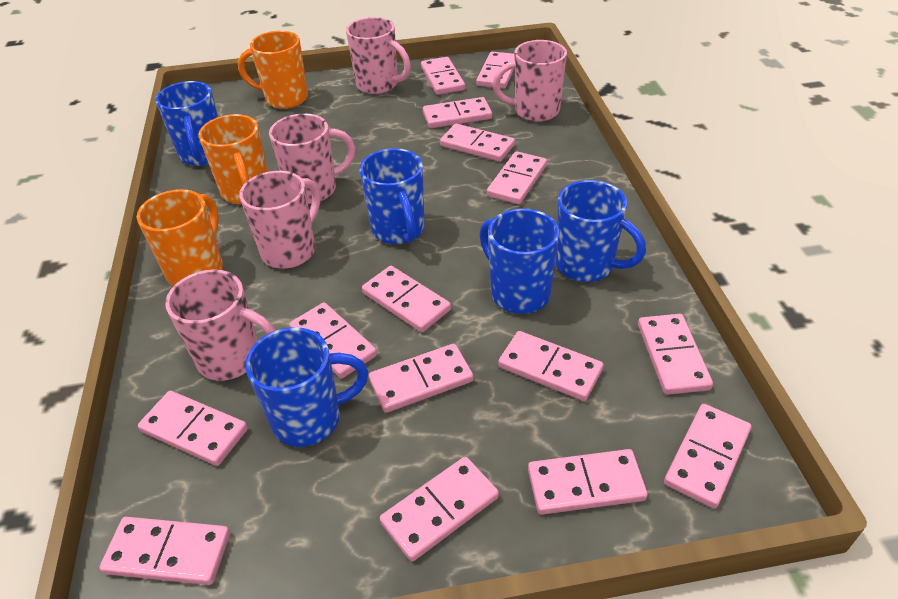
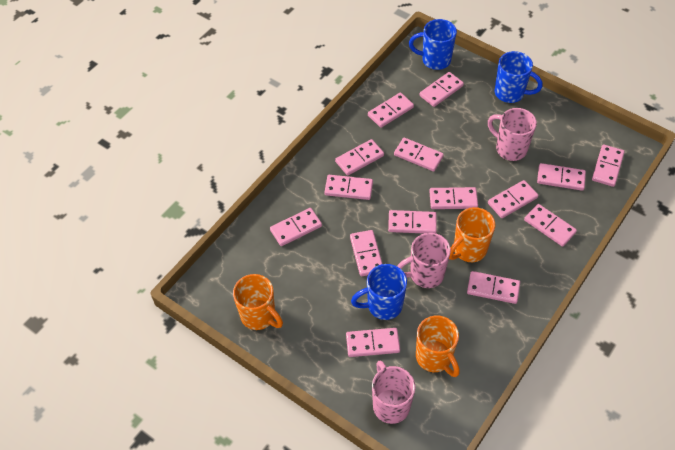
blue mug: 5 -> 3
pink mug: 5 -> 3

